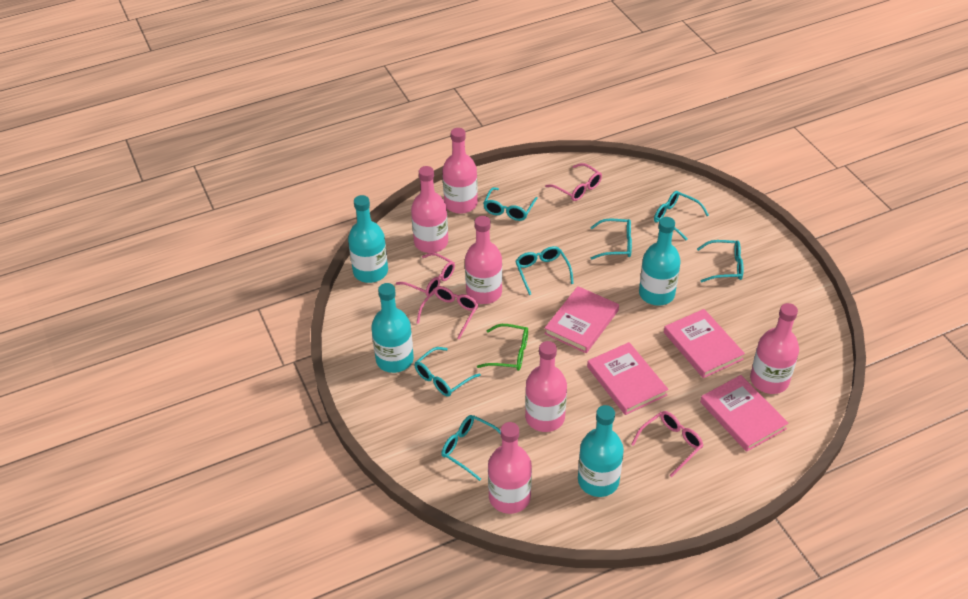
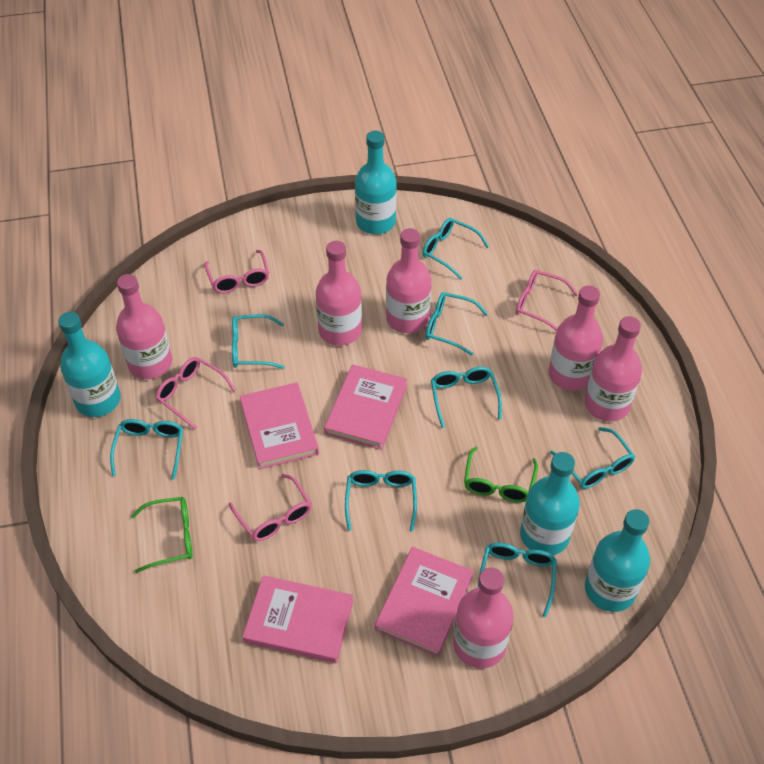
green glasses: 1 -> 2
turquoise glasses: 7 -> 8

